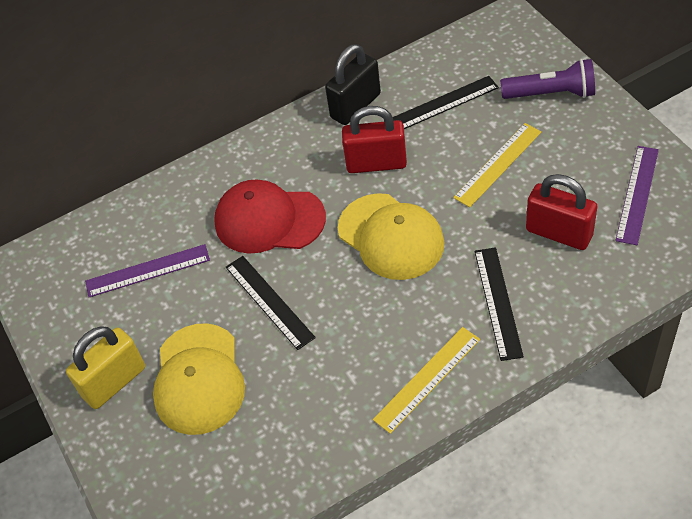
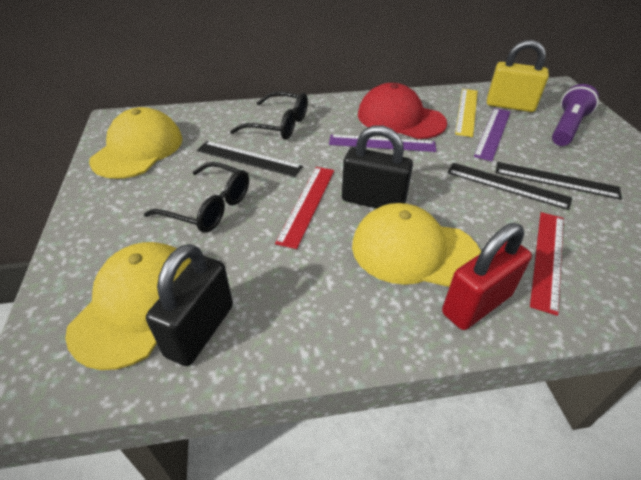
black glasses: 0 -> 2
black padlock: 1 -> 2
red padlock: 2 -> 1
red ruler: 0 -> 2
yellow cap: 2 -> 3
yellow ruler: 2 -> 1

